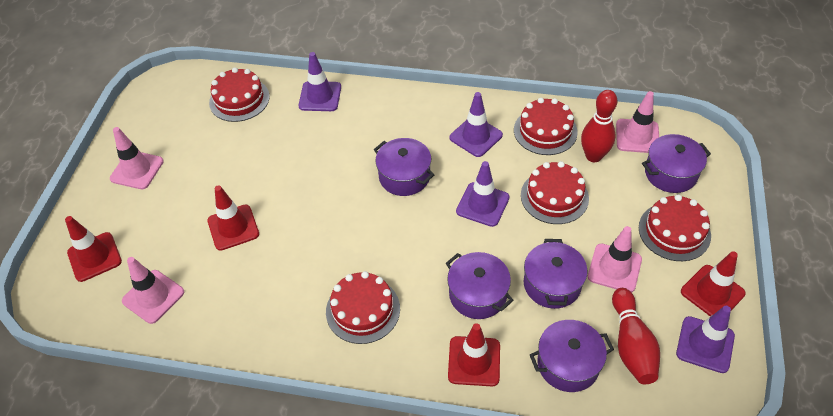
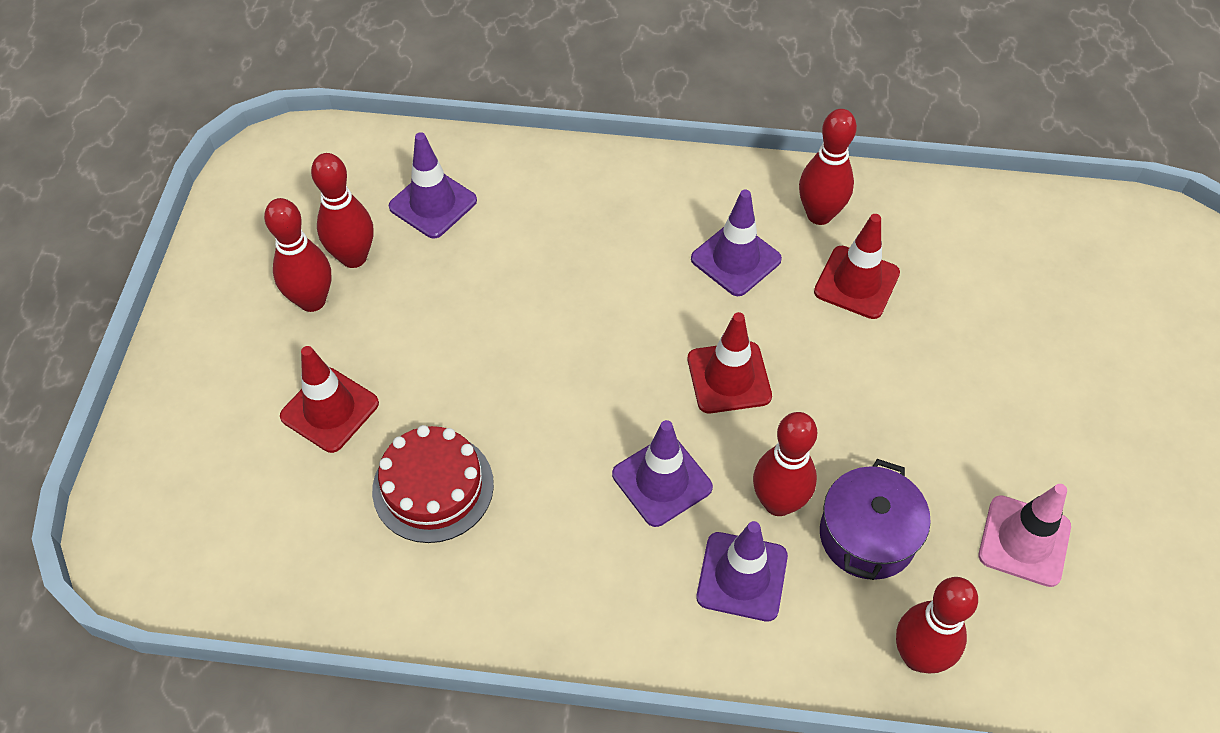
pink traffic cone: 4 -> 1
purple pot: 5 -> 1
red bowling pin: 2 -> 5
red cake: 5 -> 1
red traffic cone: 4 -> 3

